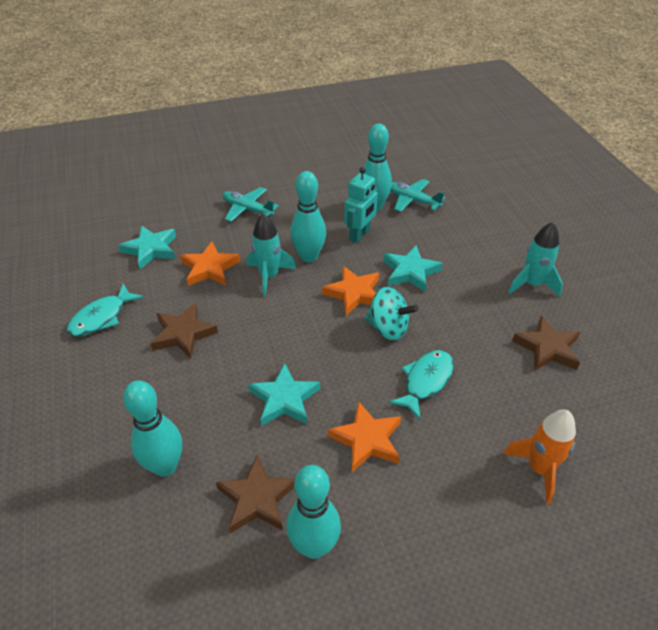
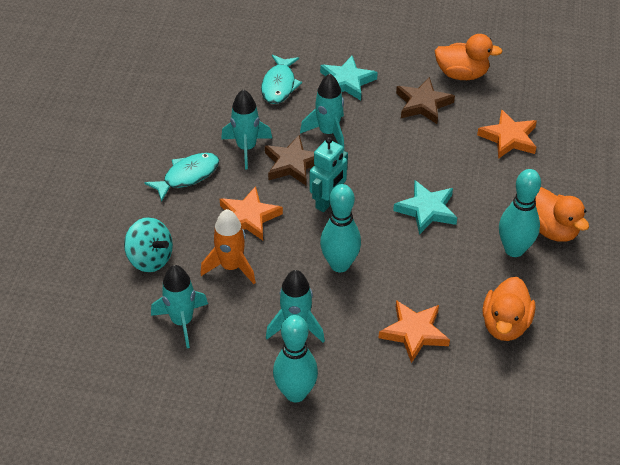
brown star: 3 -> 2
orange duck: 0 -> 3
turquoise bowling pin: 4 -> 3
turquoise plane: 2 -> 0
turquoise rocket: 2 -> 4
turquoise star: 3 -> 2

